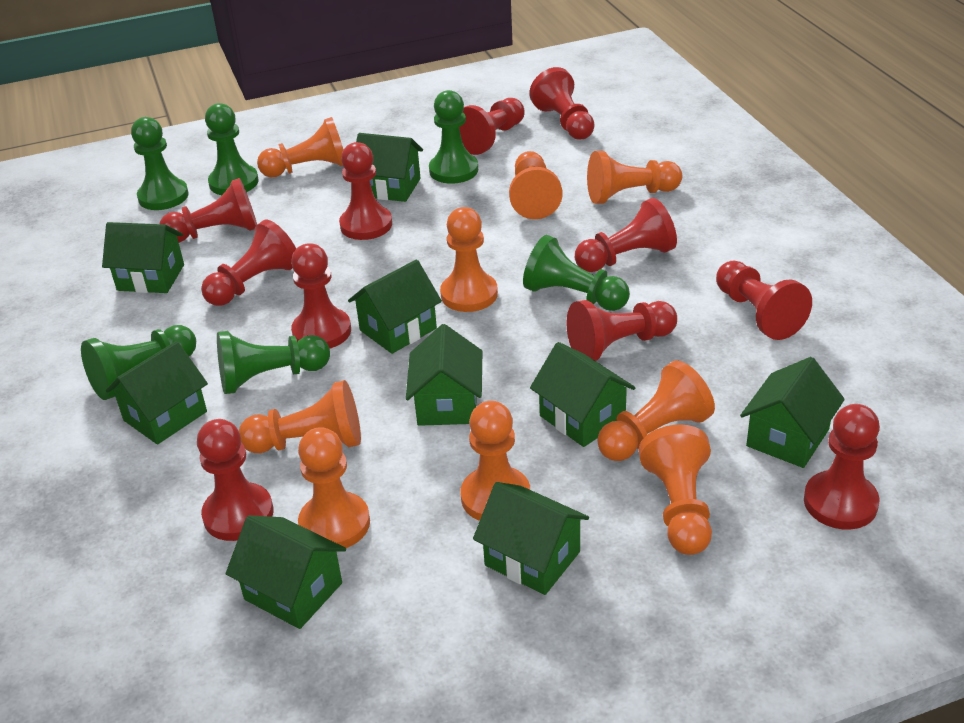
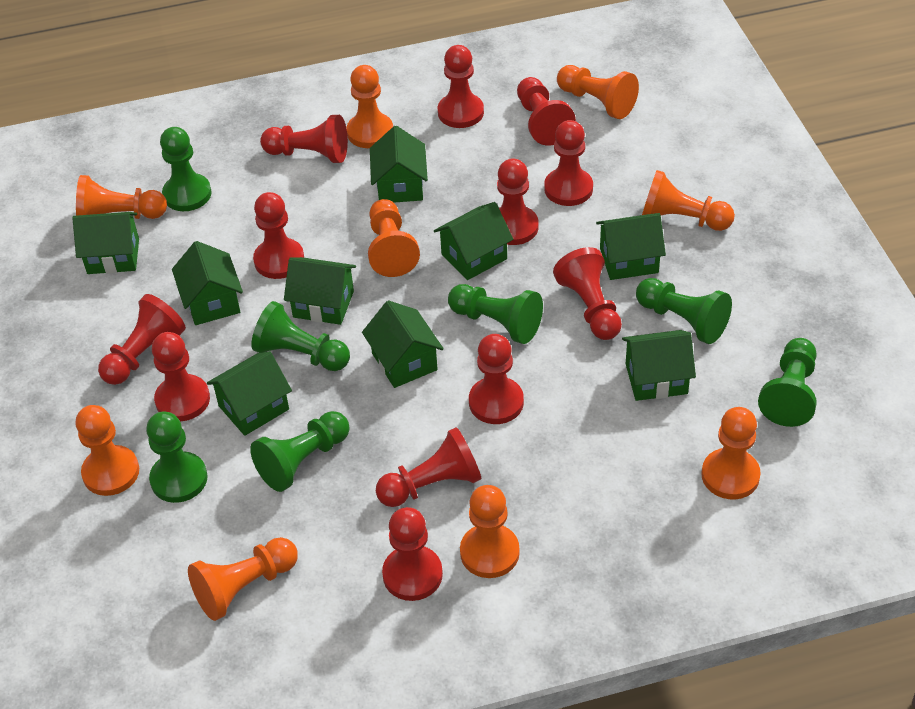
green pawn: 6 -> 7
red pawn: 11 -> 12

